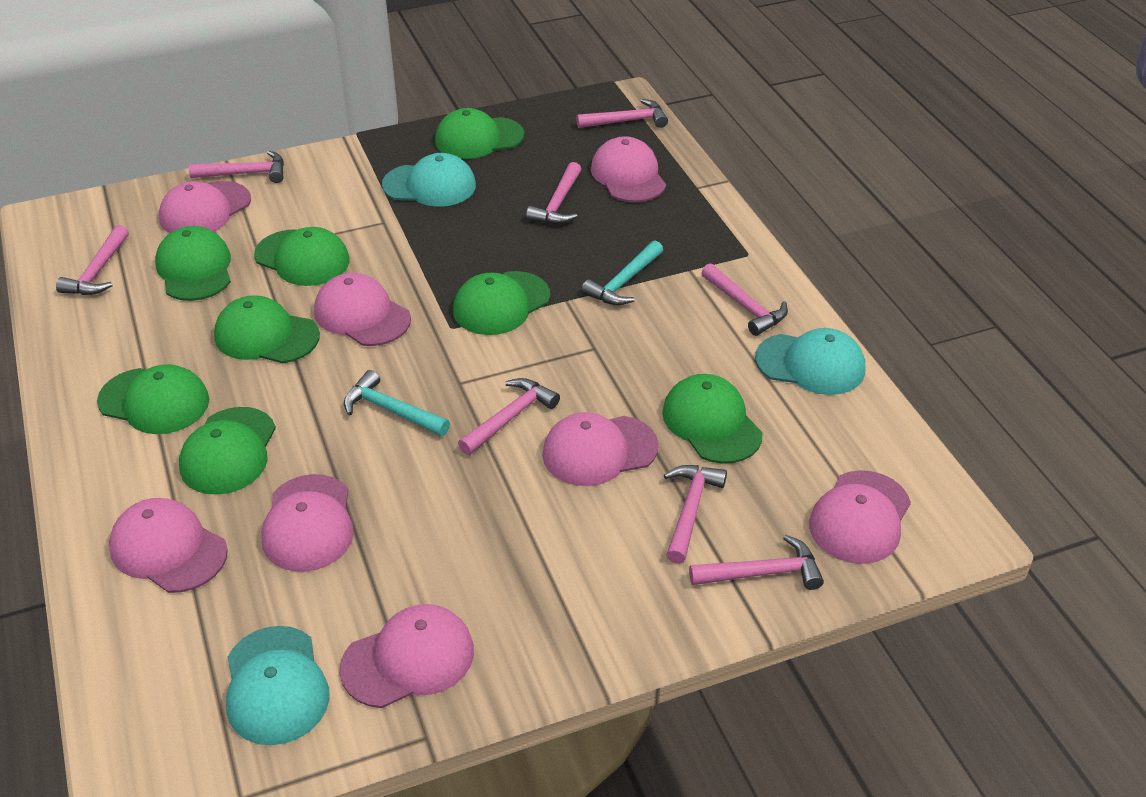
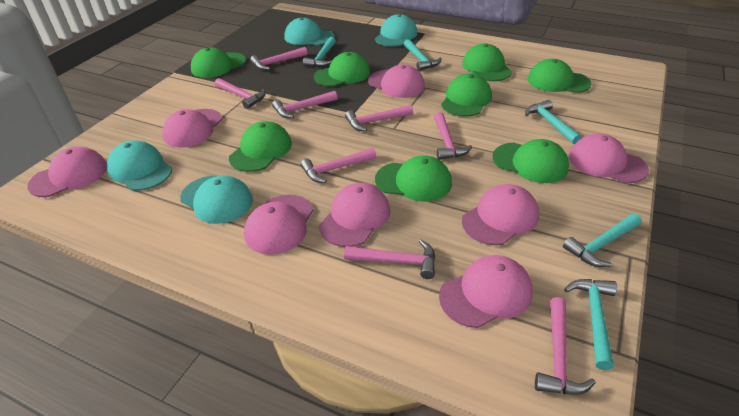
turquoise cap: 3 -> 4
turquoise hammer: 2 -> 5

